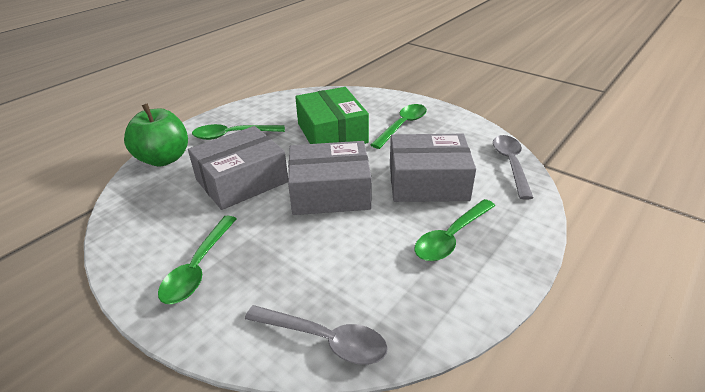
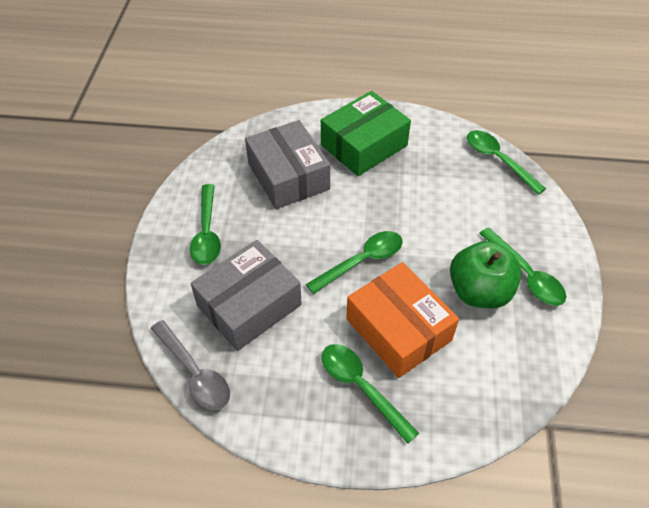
green spoon: 4 -> 5
grey box: 3 -> 2
grey spoon: 2 -> 1
orange box: 0 -> 1

